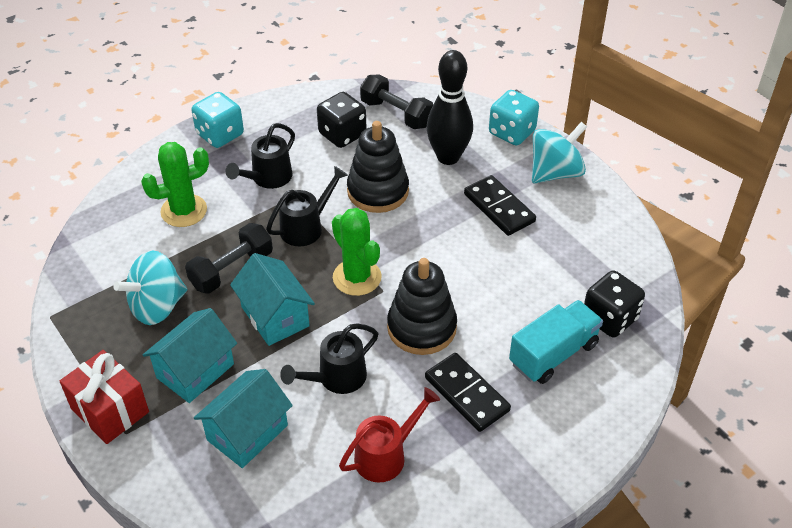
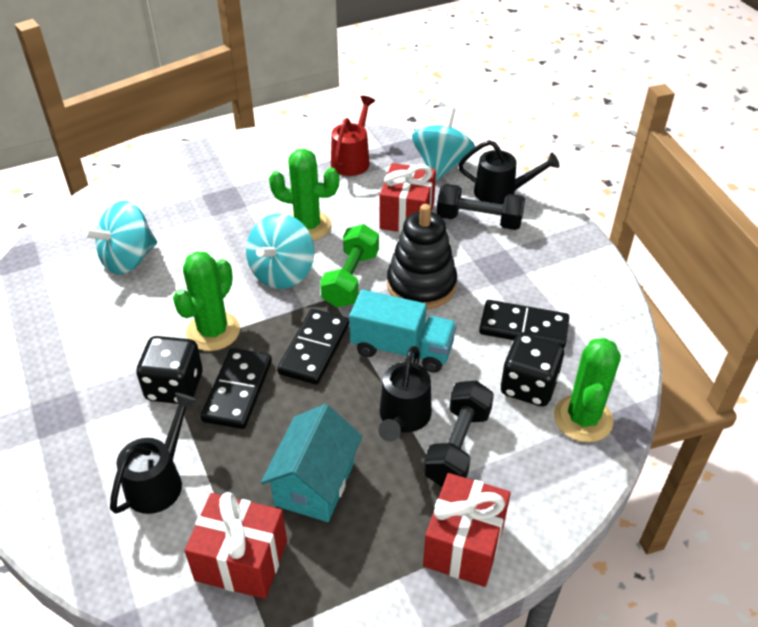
black bowling pin: 1 -> 0
black domino: 2 -> 3
black stacking toy: 2 -> 1
green cactus: 2 -> 3
green dumbbell: 0 -> 1
red gift: 1 -> 3
turquoise dice: 2 -> 0
turquoise house: 3 -> 1
turquoise spinning top: 2 -> 3

